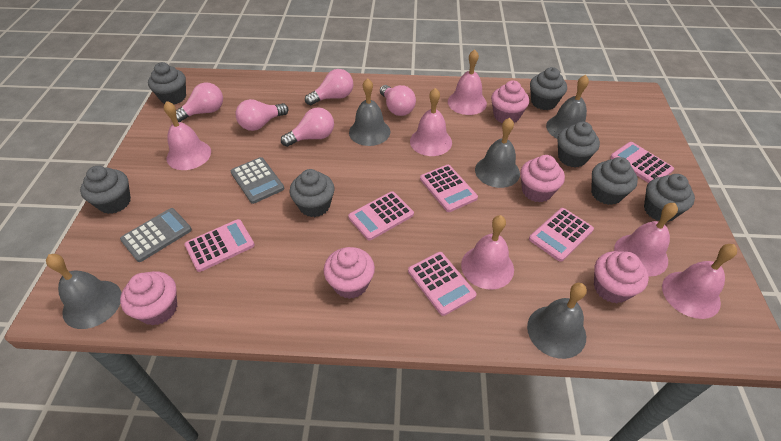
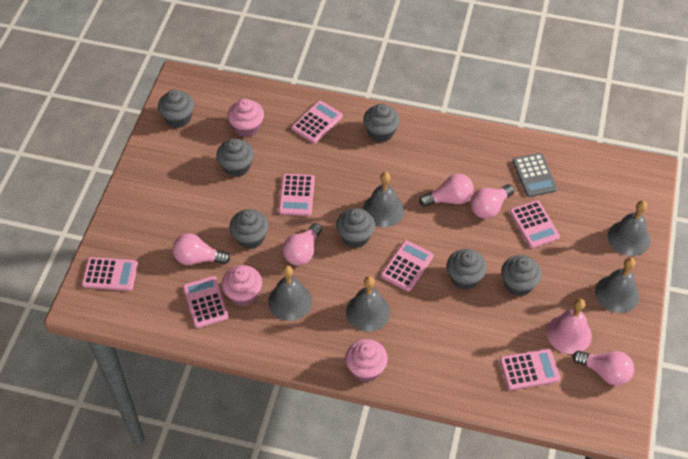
grey calculator: 2 -> 1
pink bell: 6 -> 1
pink calculator: 6 -> 7
pink cupcake: 5 -> 3

